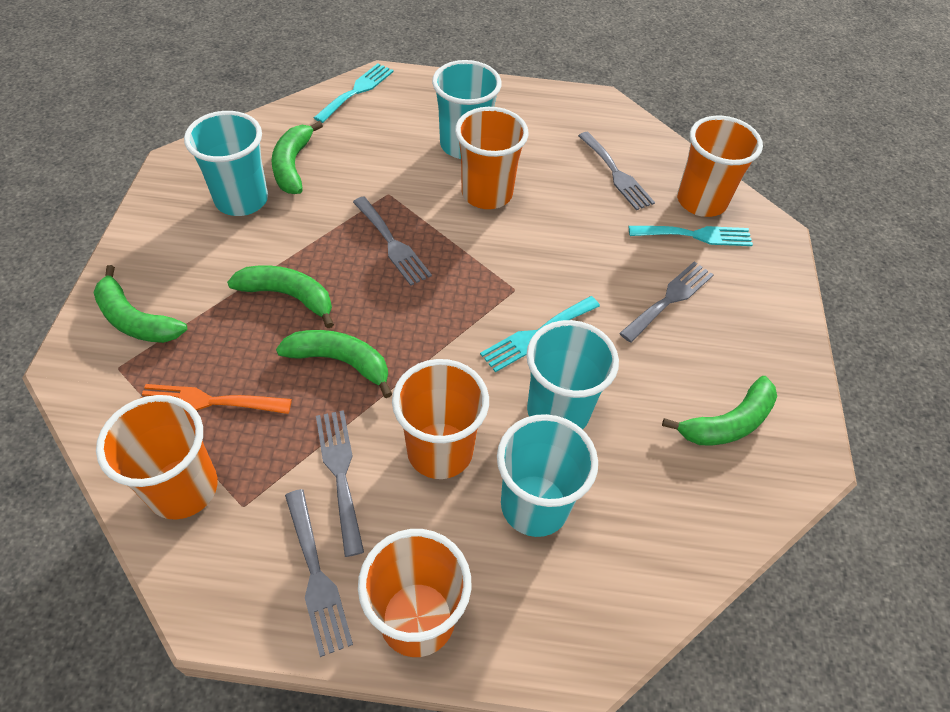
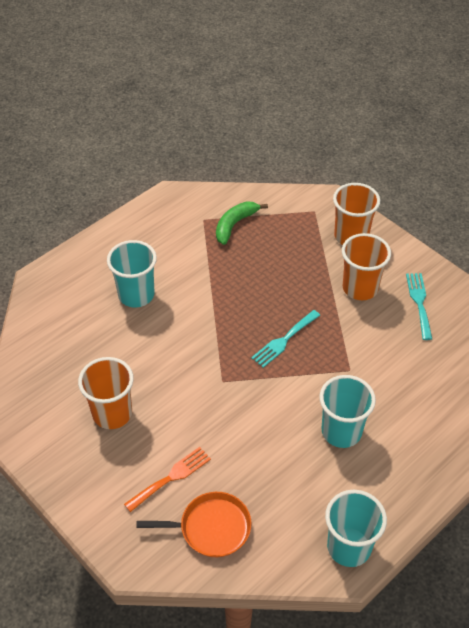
green banana: 5 -> 1
grey fork: 5 -> 0
orange cup: 5 -> 3
orange pan: 0 -> 1
turquoise cup: 4 -> 3
turquoise fork: 3 -> 2

